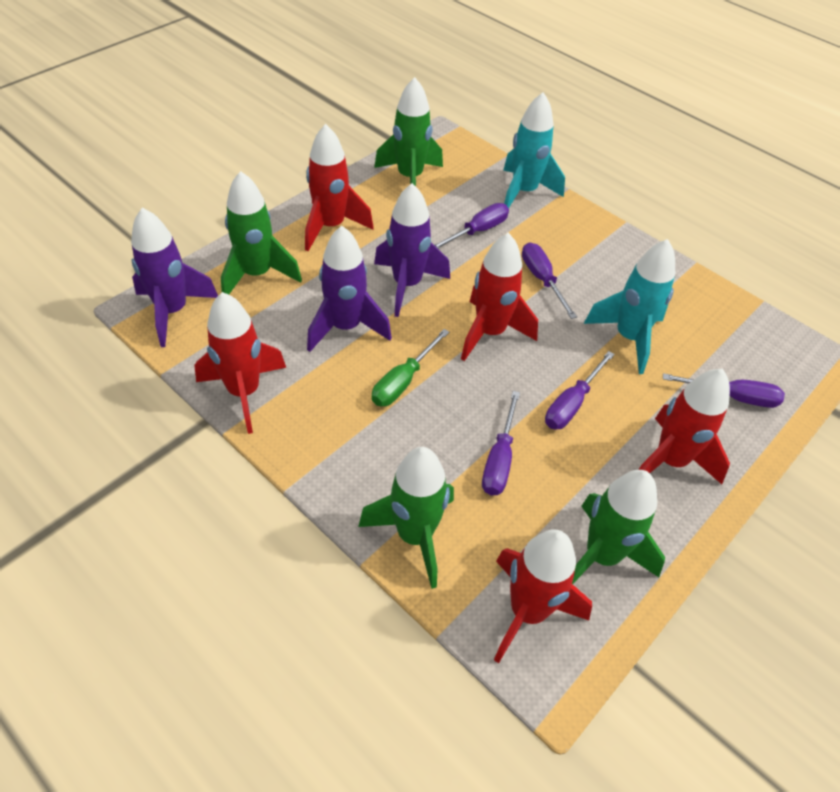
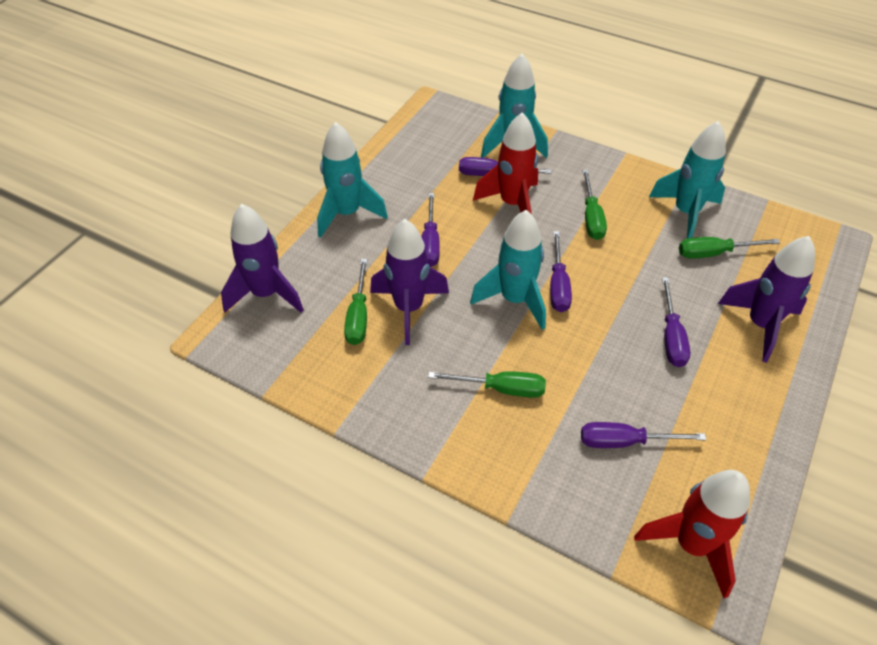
green rocket: 4 -> 0
green screwdriver: 1 -> 4
red rocket: 5 -> 2
turquoise rocket: 2 -> 4

